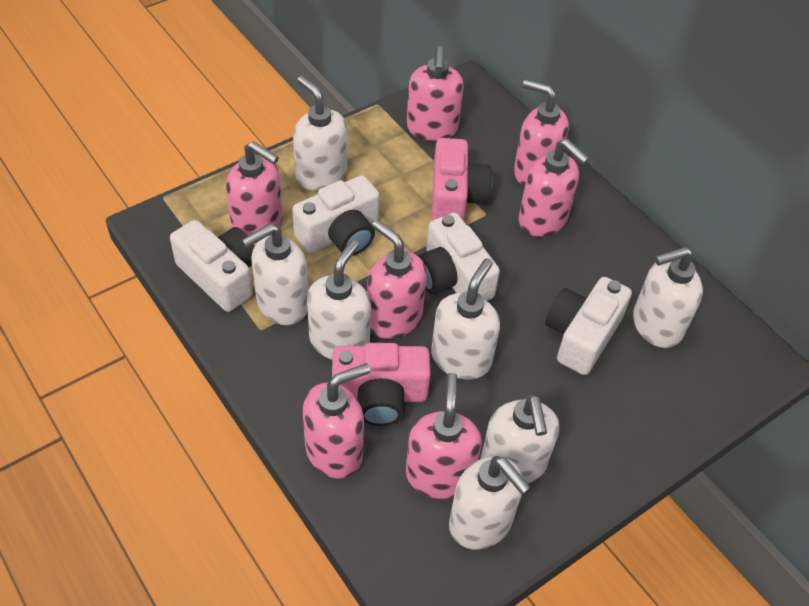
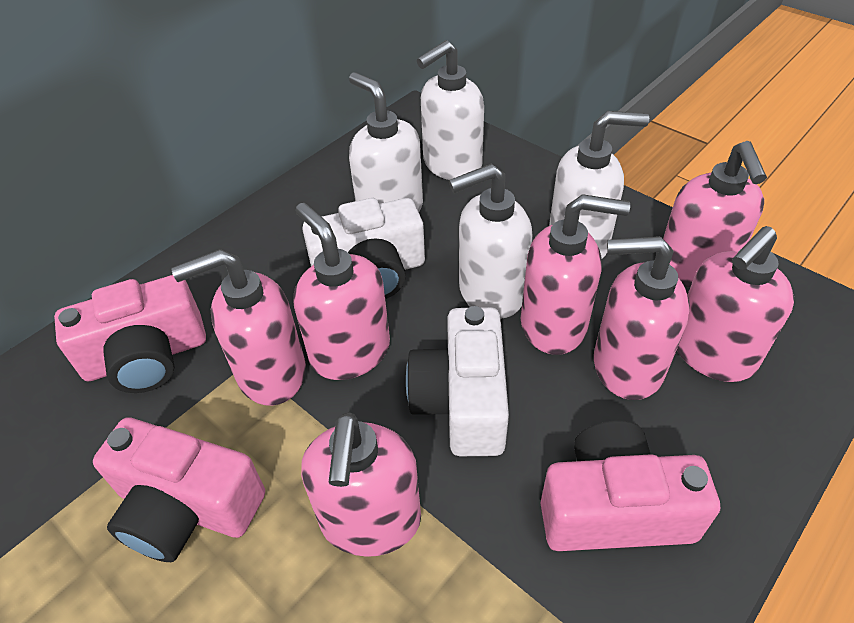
pink camera: 2 -> 3
white camera: 4 -> 2
white soap dispenser: 7 -> 4

